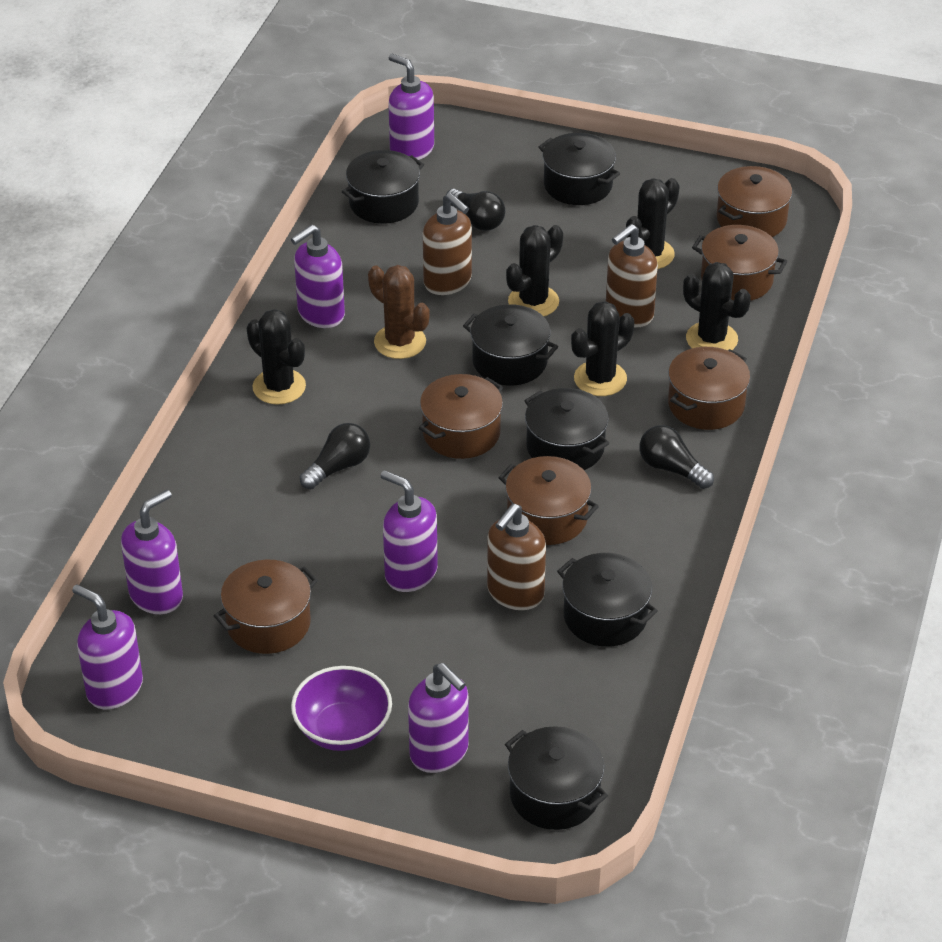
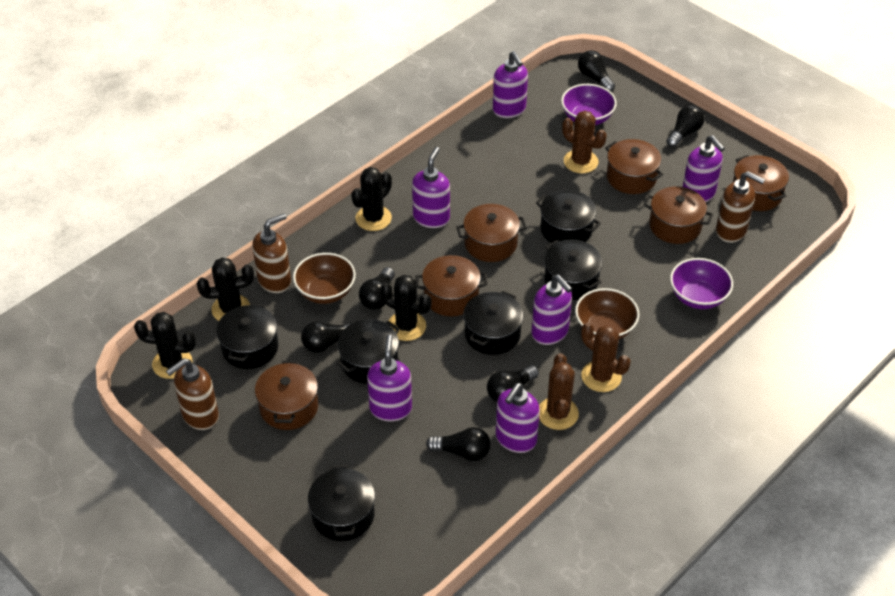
black cactus: 5 -> 4
black light bulb: 3 -> 6
brown bowl: 0 -> 2
brown cactus: 1 -> 3
purple bowl: 1 -> 2

